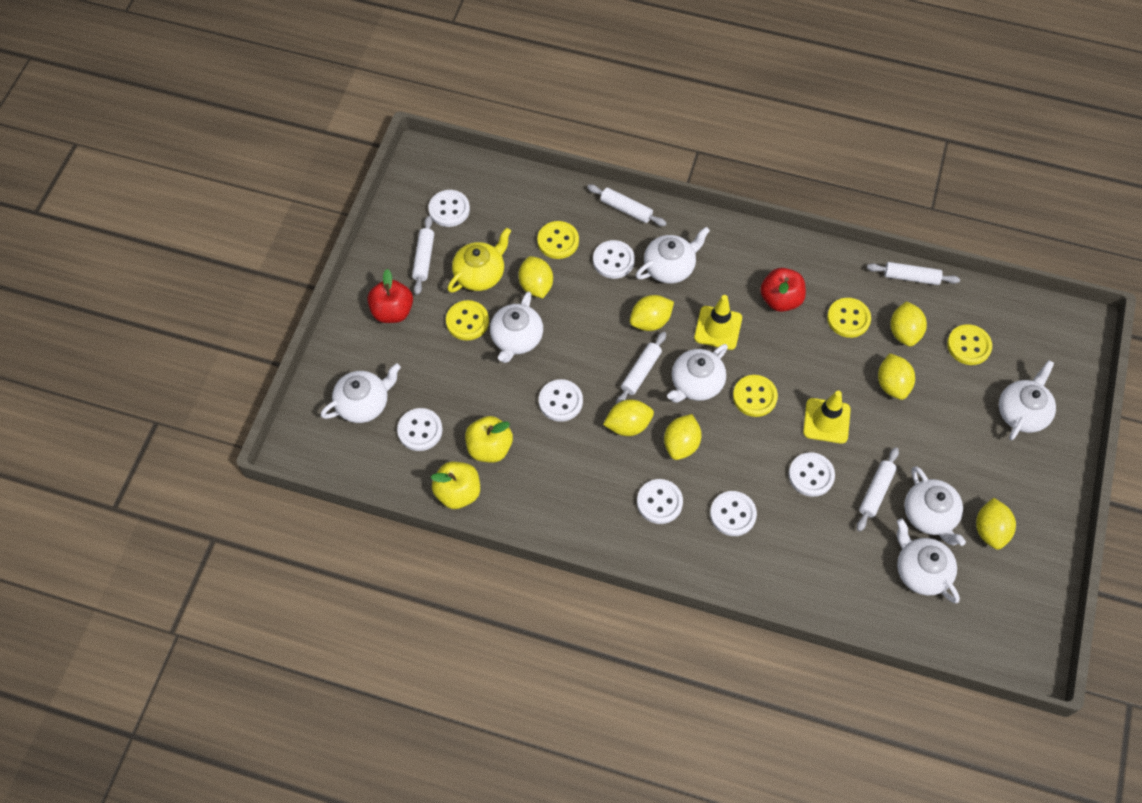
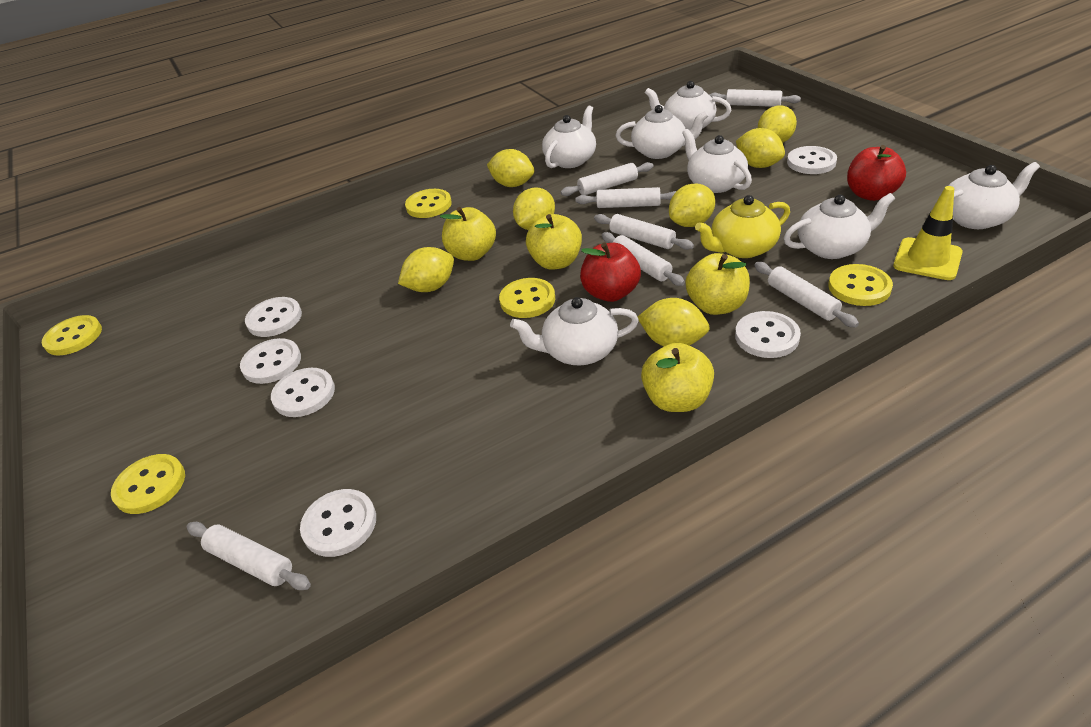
white button: 7 -> 6
white rolling pin: 5 -> 7
yellow apple: 2 -> 4
yellow traffic cone: 2 -> 1

